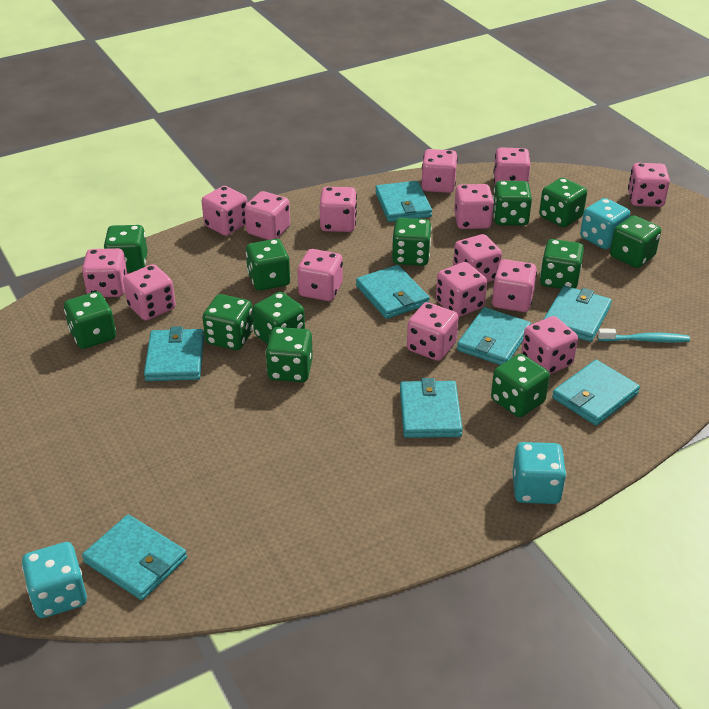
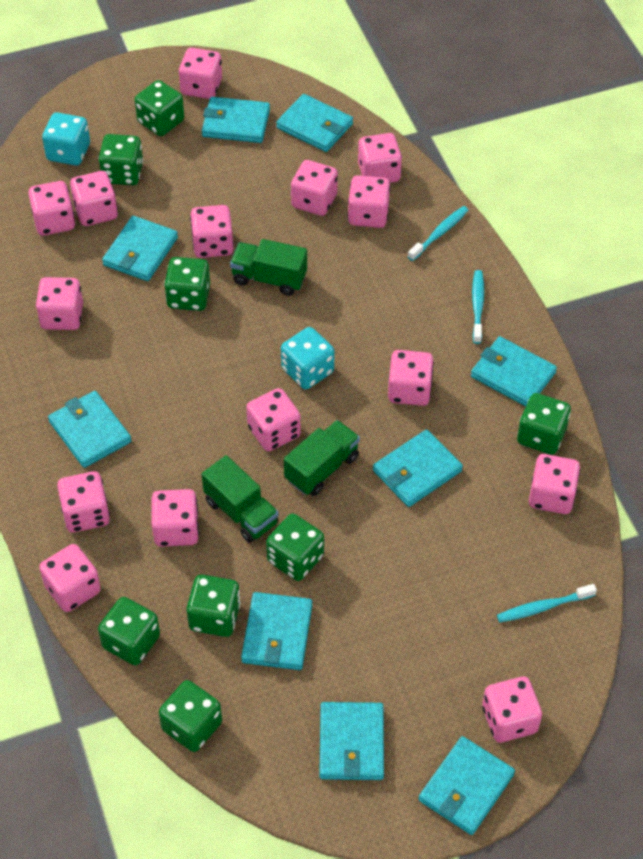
green dice: 12 -> 8
green truck: 0 -> 3
turquoise dice: 3 -> 2
turquoise toothbrush: 1 -> 3
turquoise wallet: 8 -> 9

